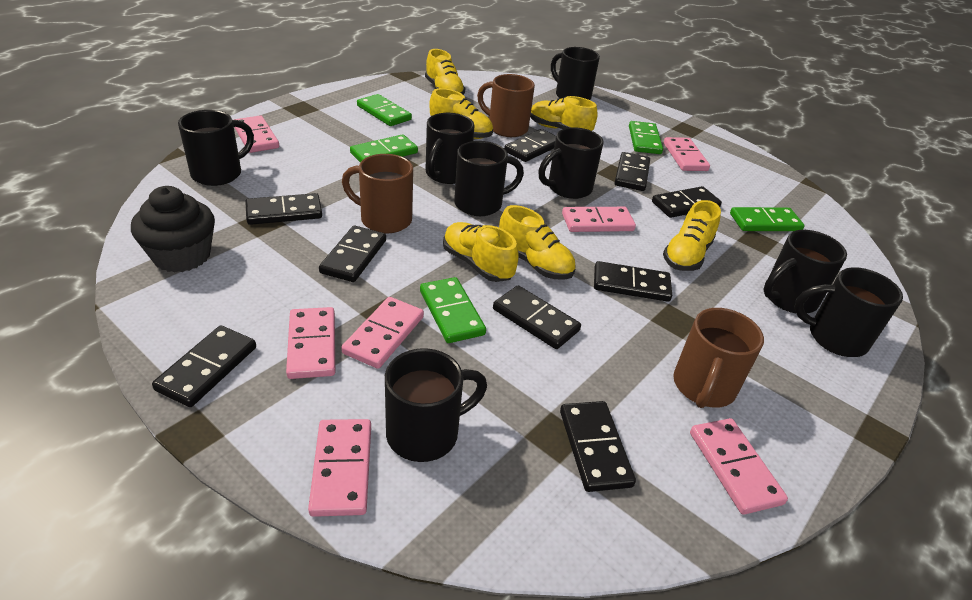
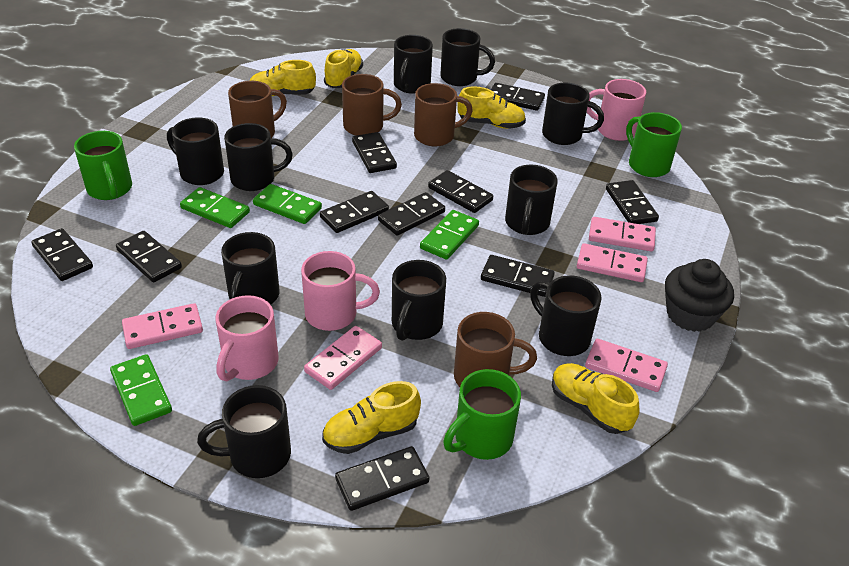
black domino: 9 -> 10
black mug: 8 -> 10
brown mug: 3 -> 4
green domino: 5 -> 4
green mug: 0 -> 3
pink domino: 7 -> 5
pink mug: 0 -> 3
yellow shoe: 6 -> 5

